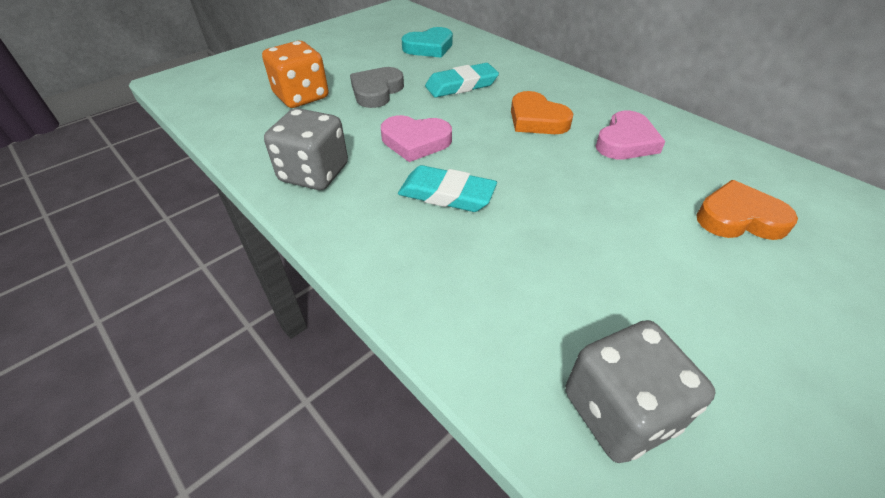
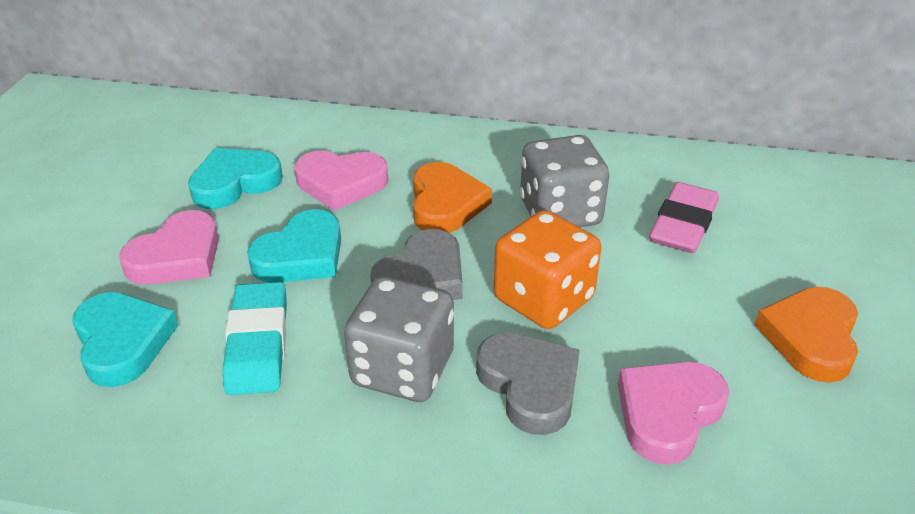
grey heart: 1 -> 2
pink eraser: 0 -> 1
pink heart: 2 -> 3
turquoise eraser: 2 -> 1
turquoise heart: 1 -> 3

